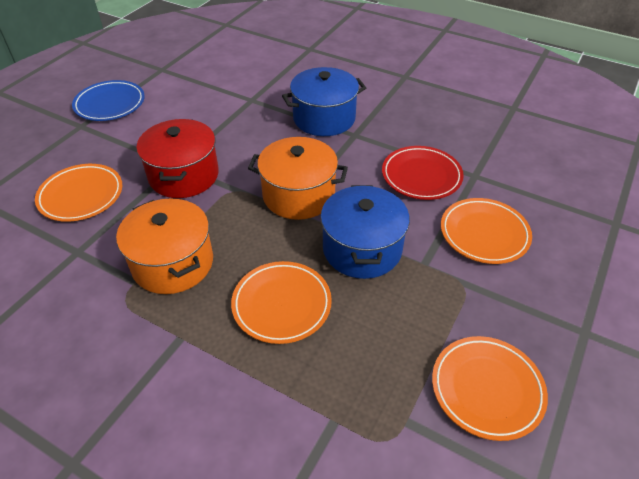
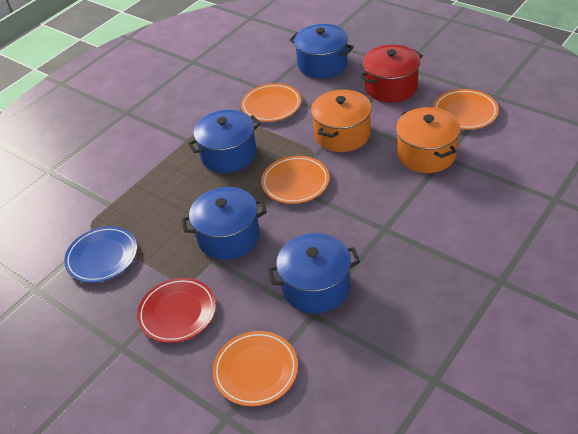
blue pot: 2 -> 4

